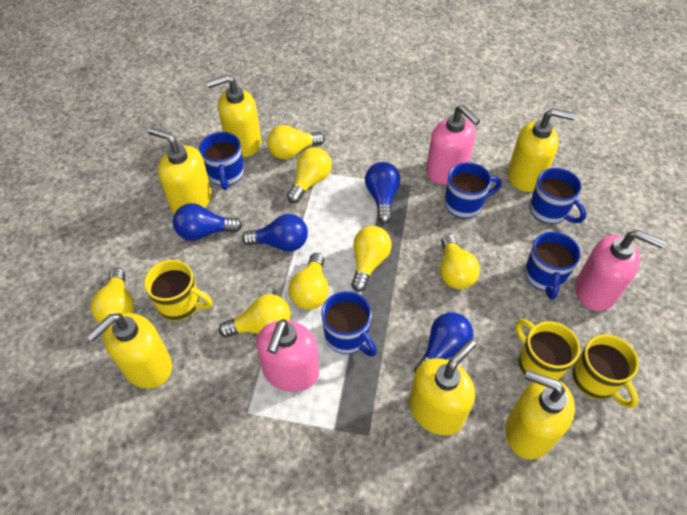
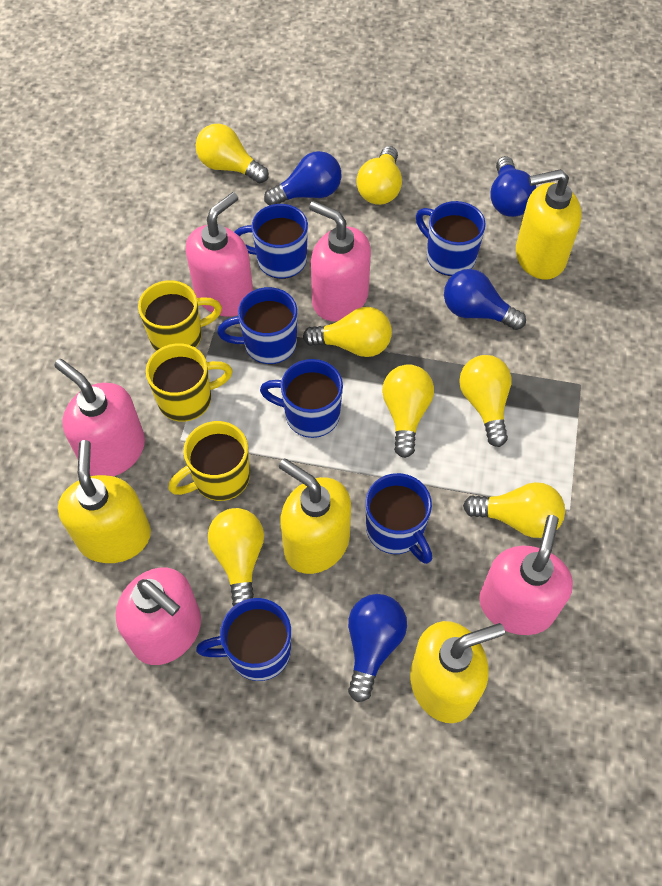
blue mug: 5 -> 6
pink soap dispenser: 3 -> 5
yellow soap dispenser: 6 -> 4

